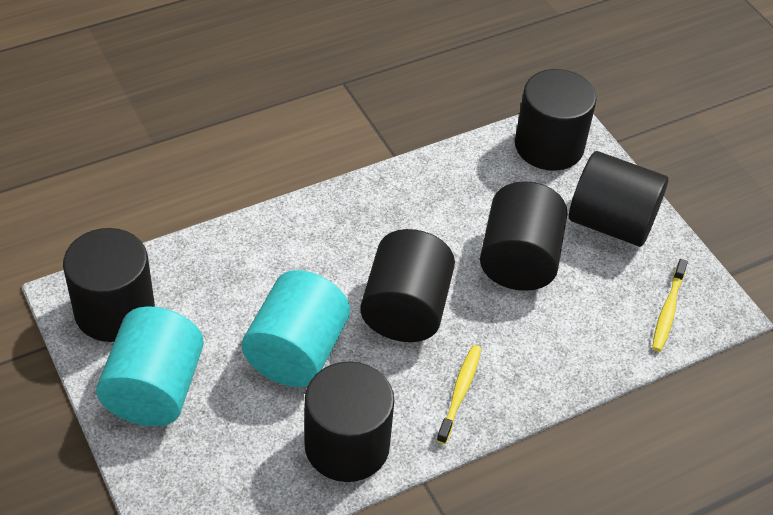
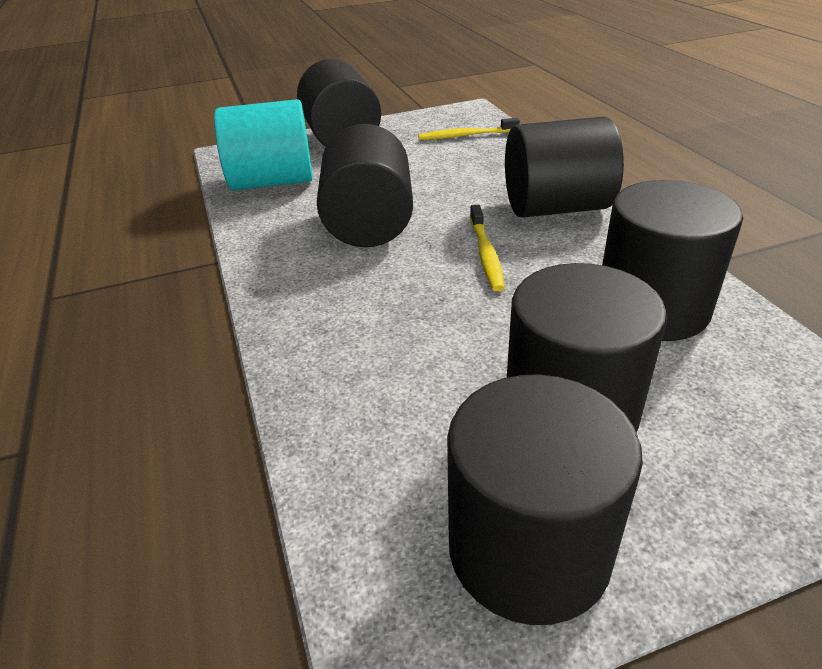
turquoise cylinder: 2 -> 1

